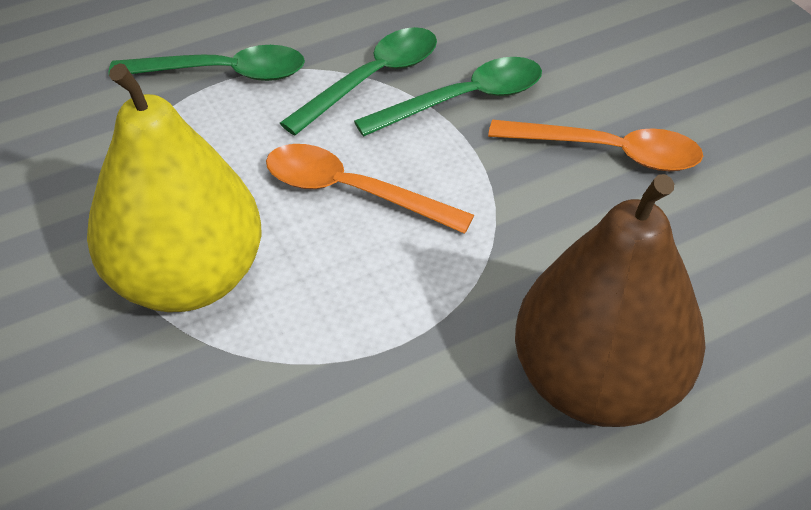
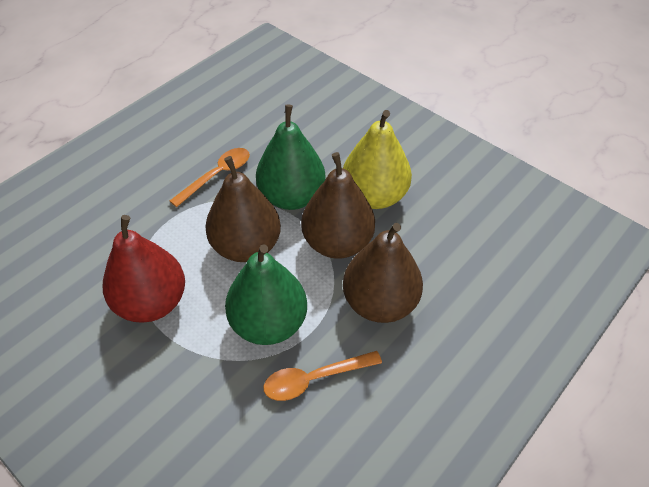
brown pear: 1 -> 3
green pear: 0 -> 2
green spoon: 3 -> 0
red pear: 0 -> 1

